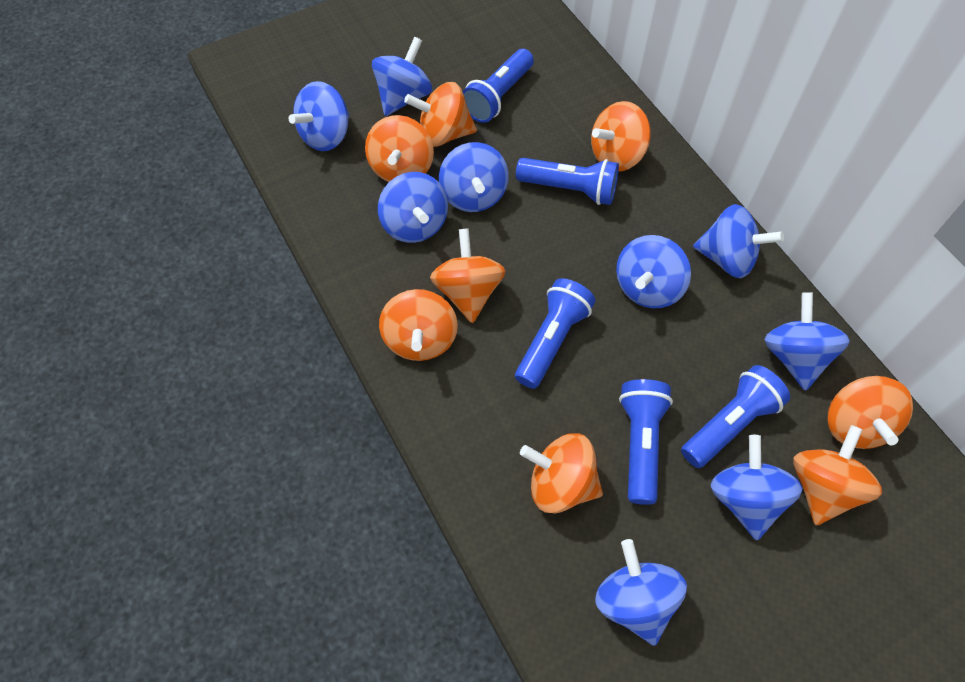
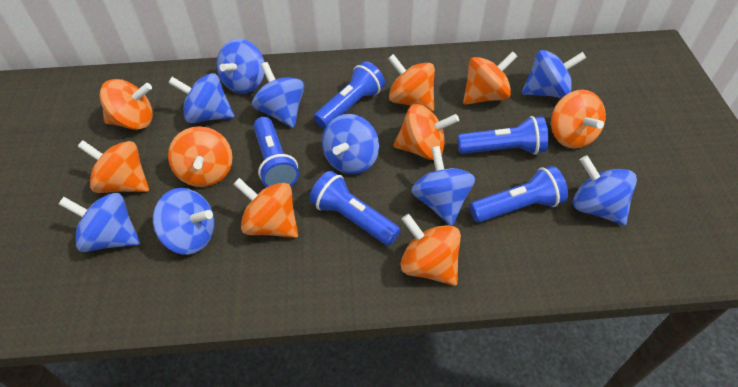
orange spinning top: 8 -> 9

